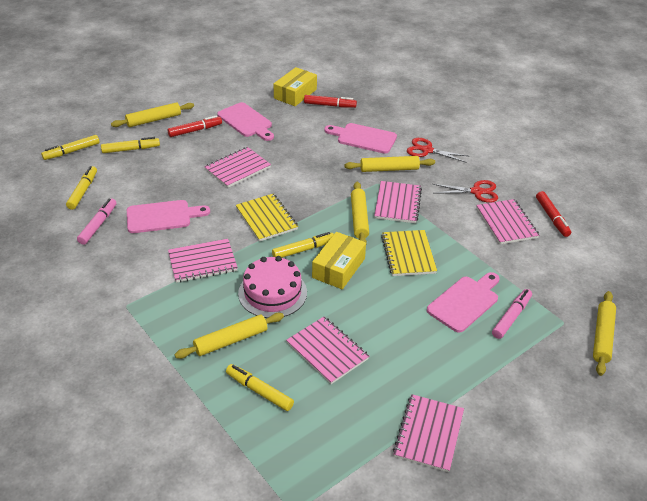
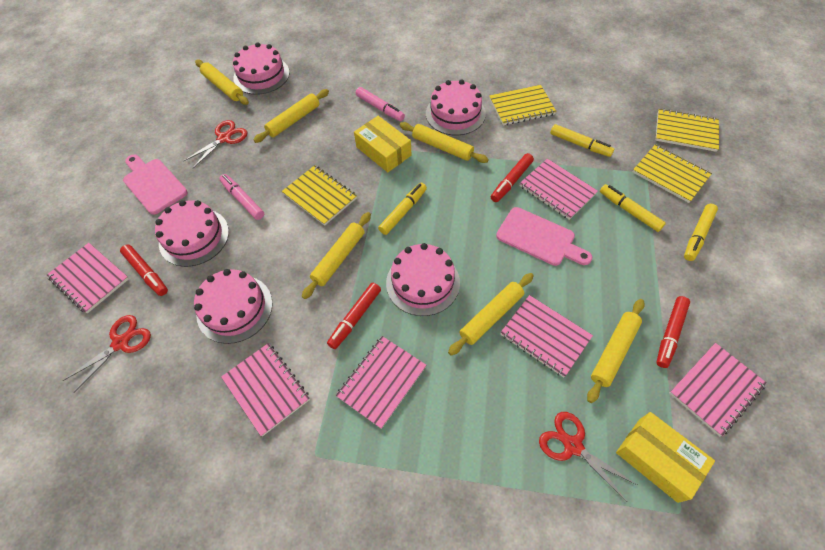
pink cake: 1 -> 5
pink cutting board: 4 -> 2
red marker: 3 -> 4
red scissors: 2 -> 3
yellow marker: 5 -> 4
yellow notebook: 2 -> 4
yellow rolling pin: 5 -> 6

